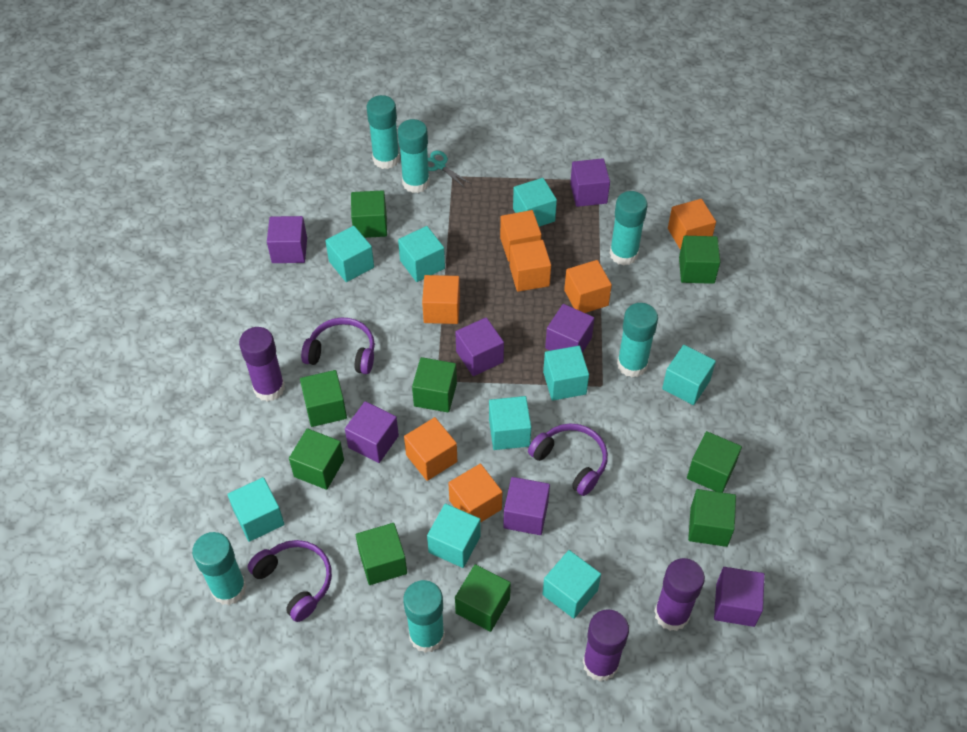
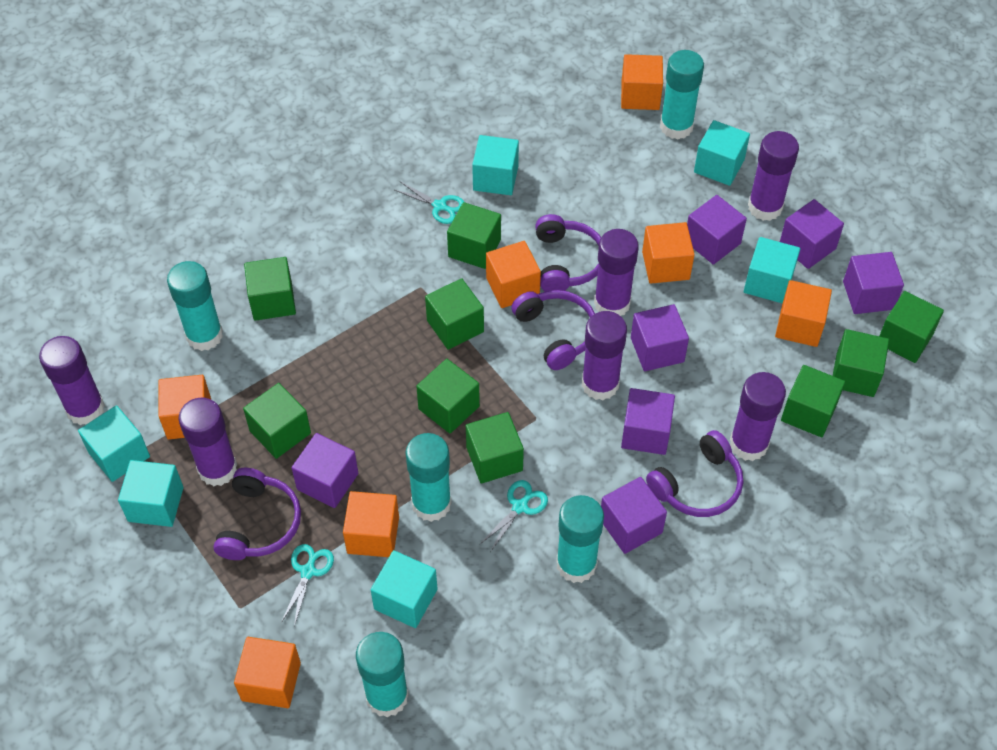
purple glue stick: 3 -> 6
purple headphones: 3 -> 4
turquoise cube: 9 -> 6
turquoise glue stick: 6 -> 5
turquoise scissors: 1 -> 3

